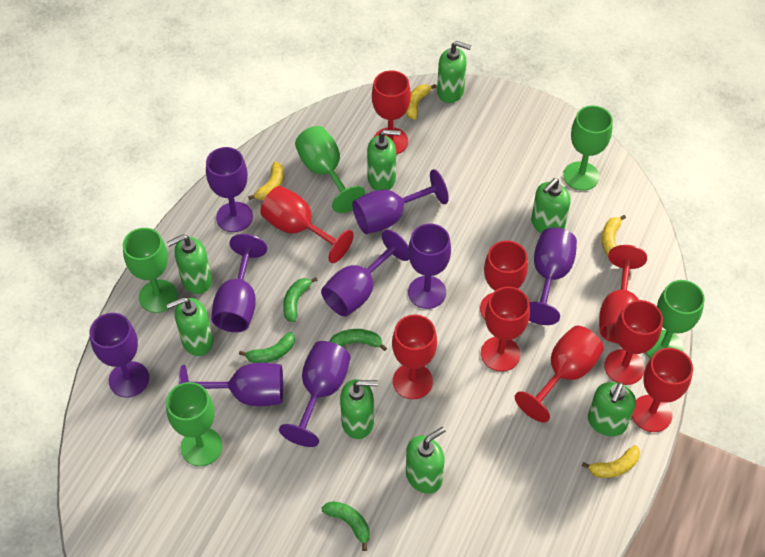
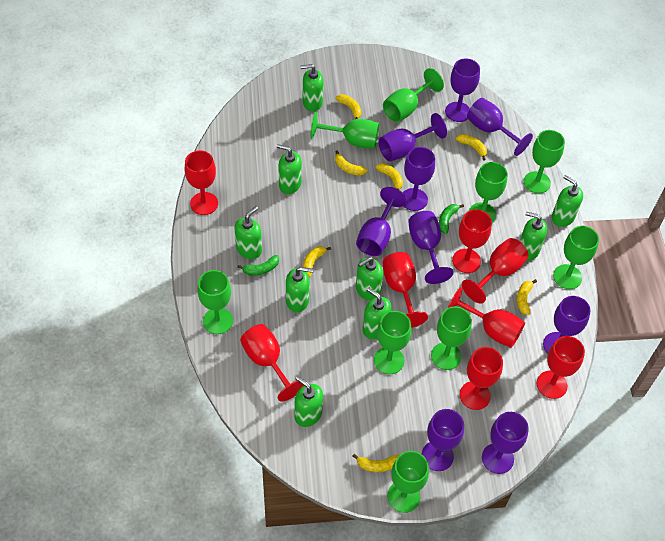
green banana: 4 -> 2
green goblet: 5 -> 9
green soap dispenser: 8 -> 9
red goblet: 9 -> 8
yellow banana: 4 -> 7

